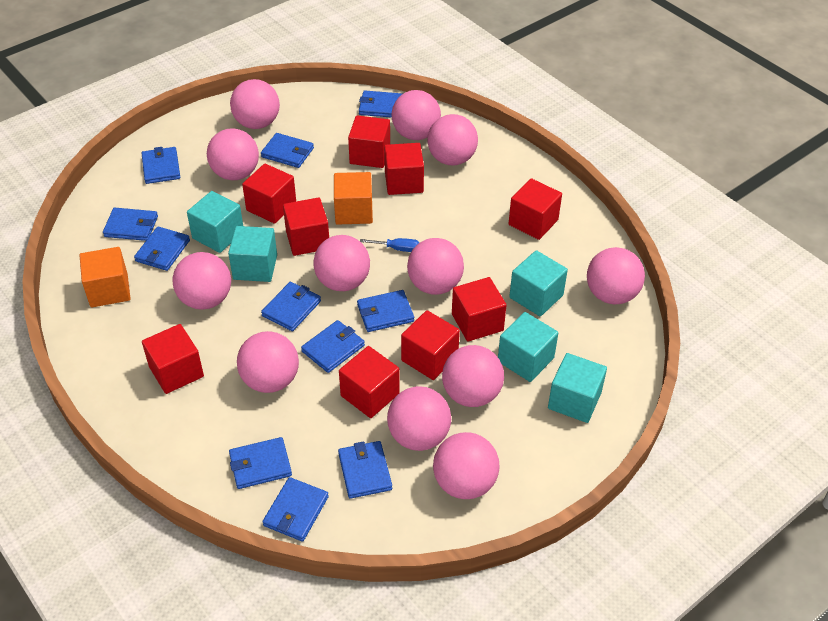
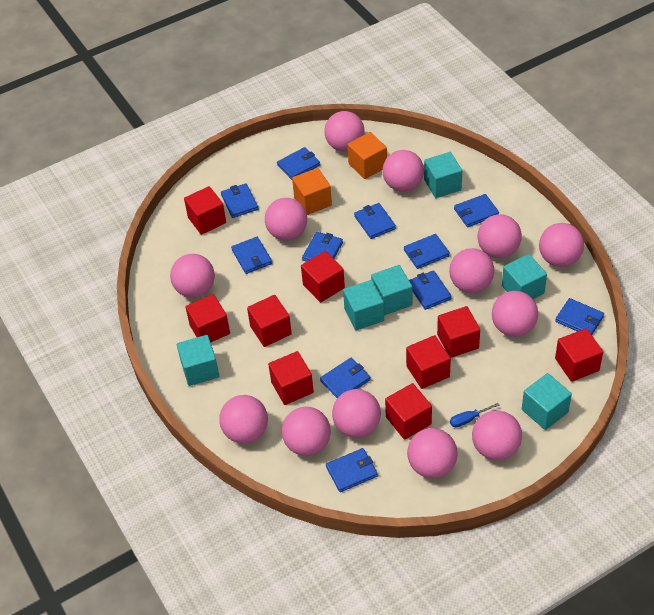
pink ball: 12 -> 13
turquoise cube: 5 -> 6

